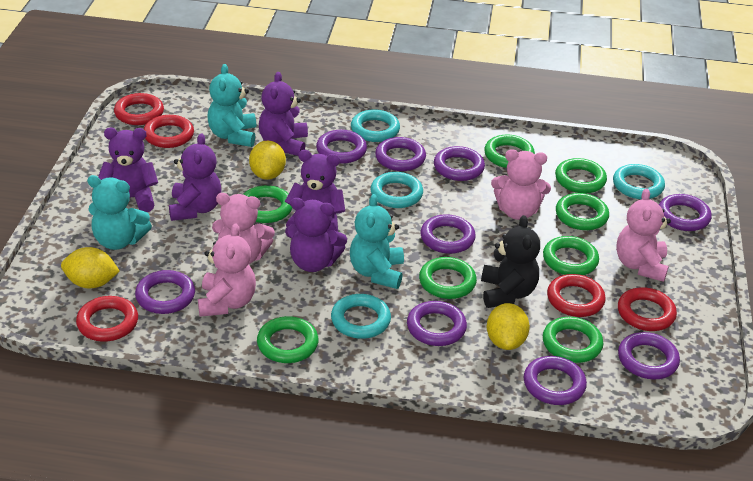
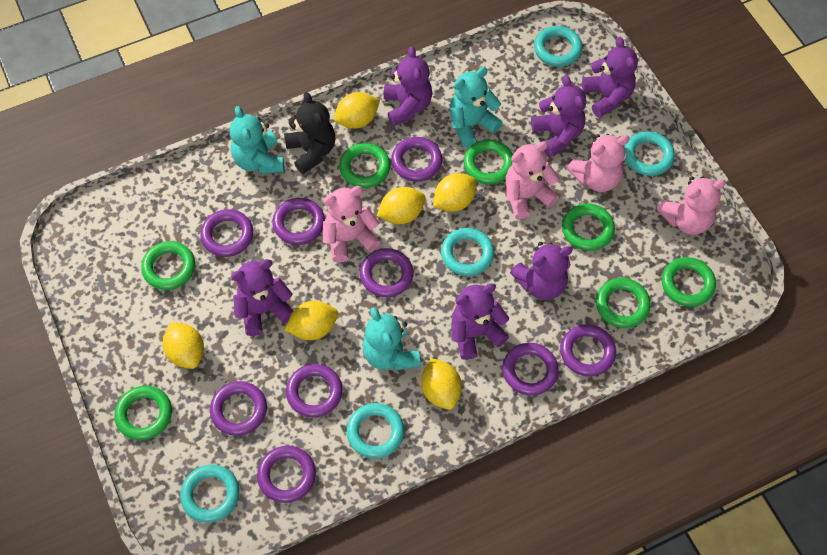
green ring: 8 -> 7
purple teddy bear: 5 -> 6
red ring: 5 -> 0
turquoise ring: 4 -> 5
yellow lemon: 3 -> 6

